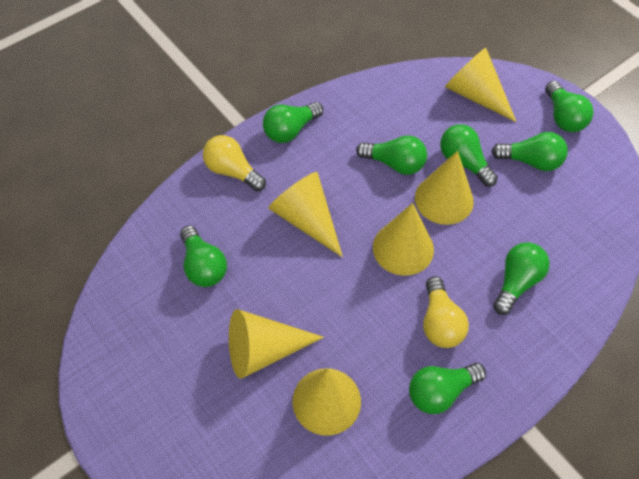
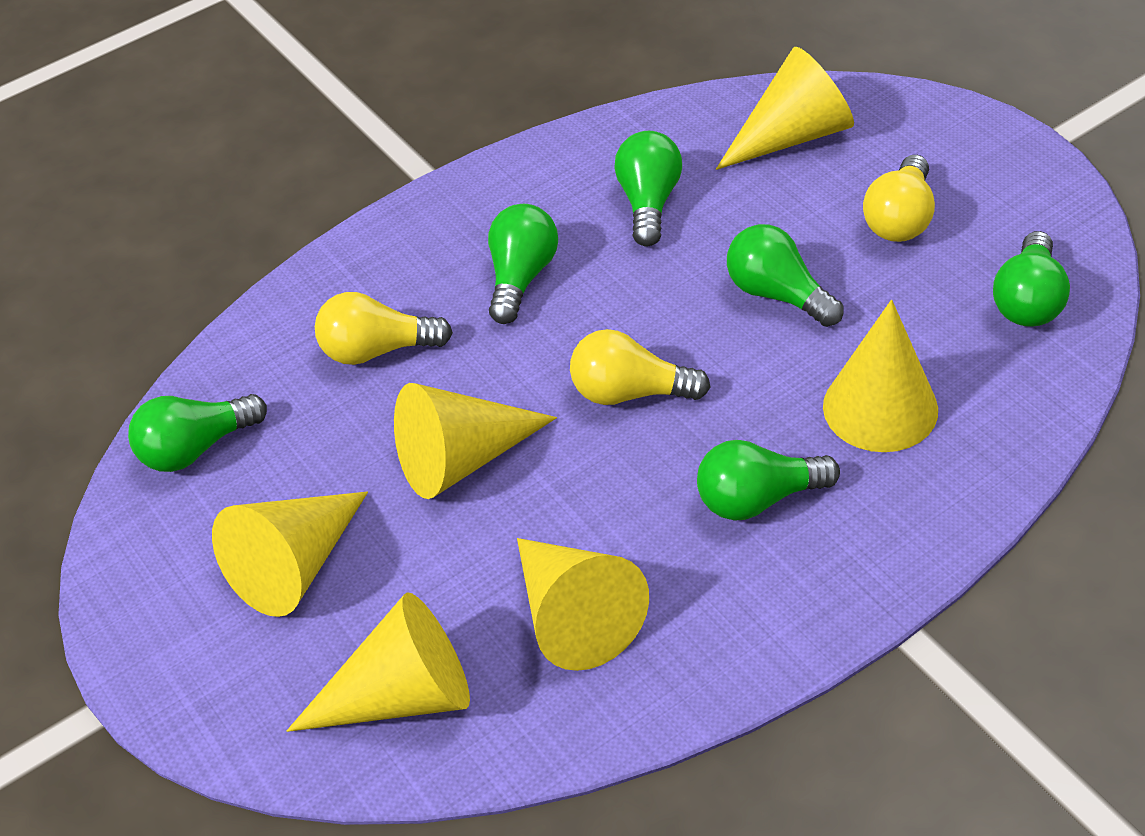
green light bulb: 8 -> 6
yellow light bulb: 2 -> 3

